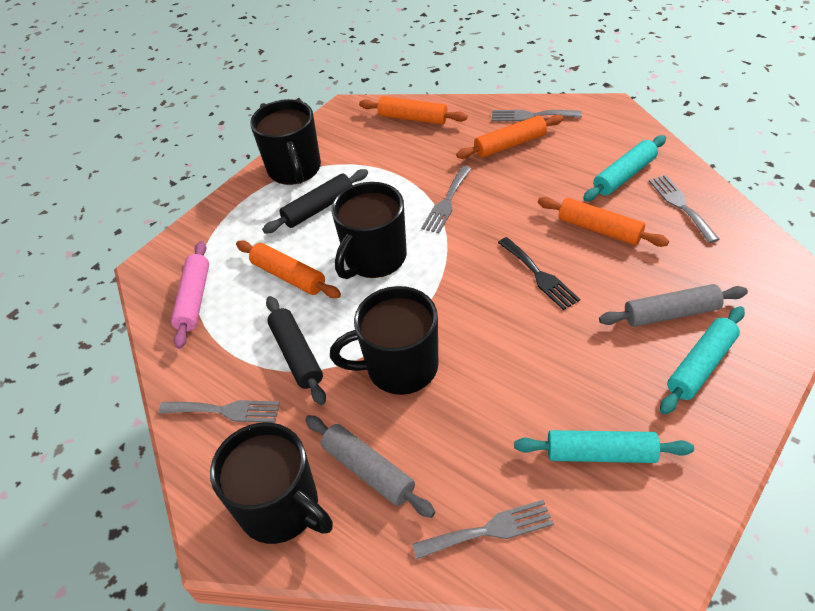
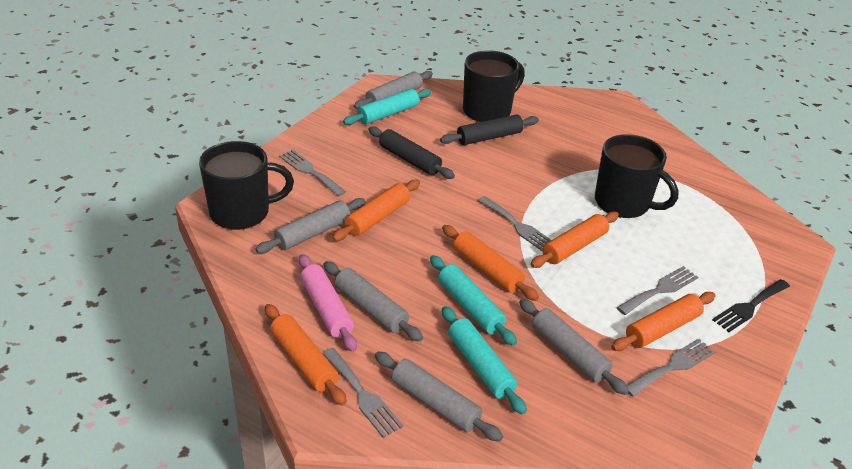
black mug: 4 -> 3
grey rolling pin: 2 -> 5
orange rolling pin: 4 -> 5

